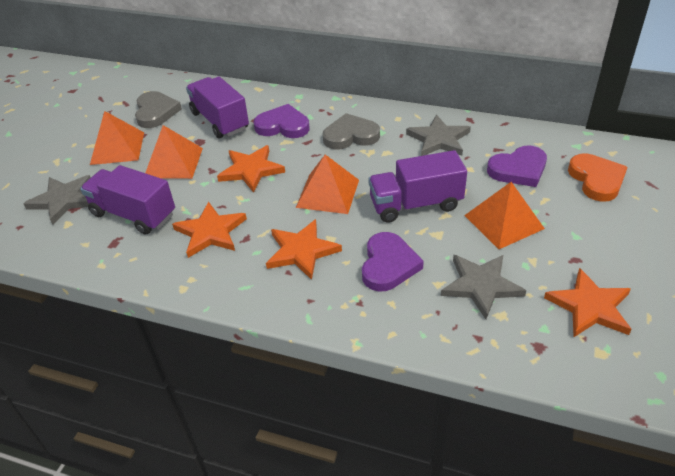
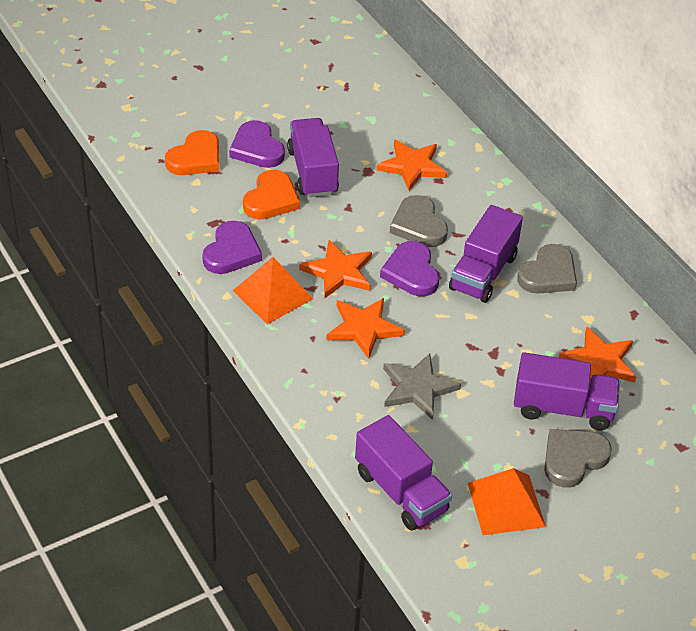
grey heart: 2 -> 3
grey star: 3 -> 1
orange heart: 1 -> 2
orange pyramid: 4 -> 2
purple truck: 3 -> 4

